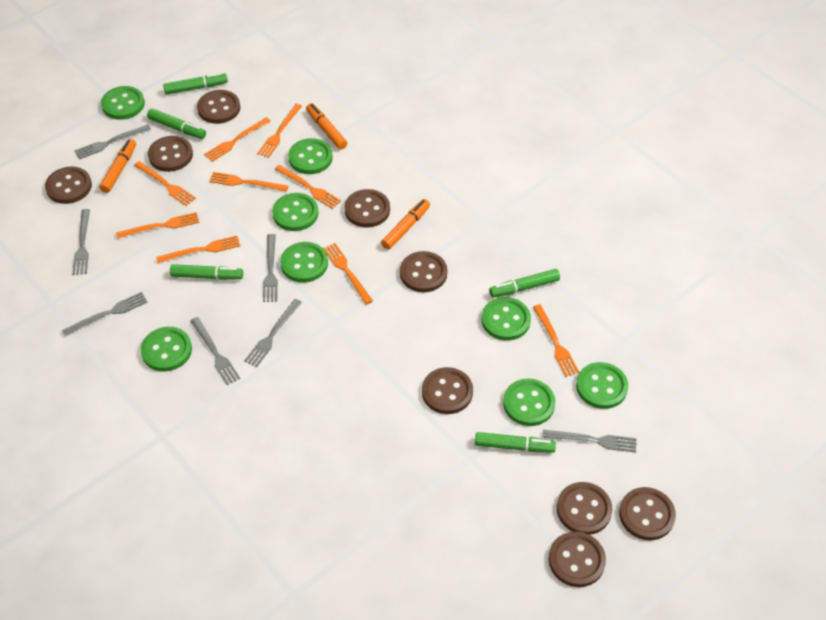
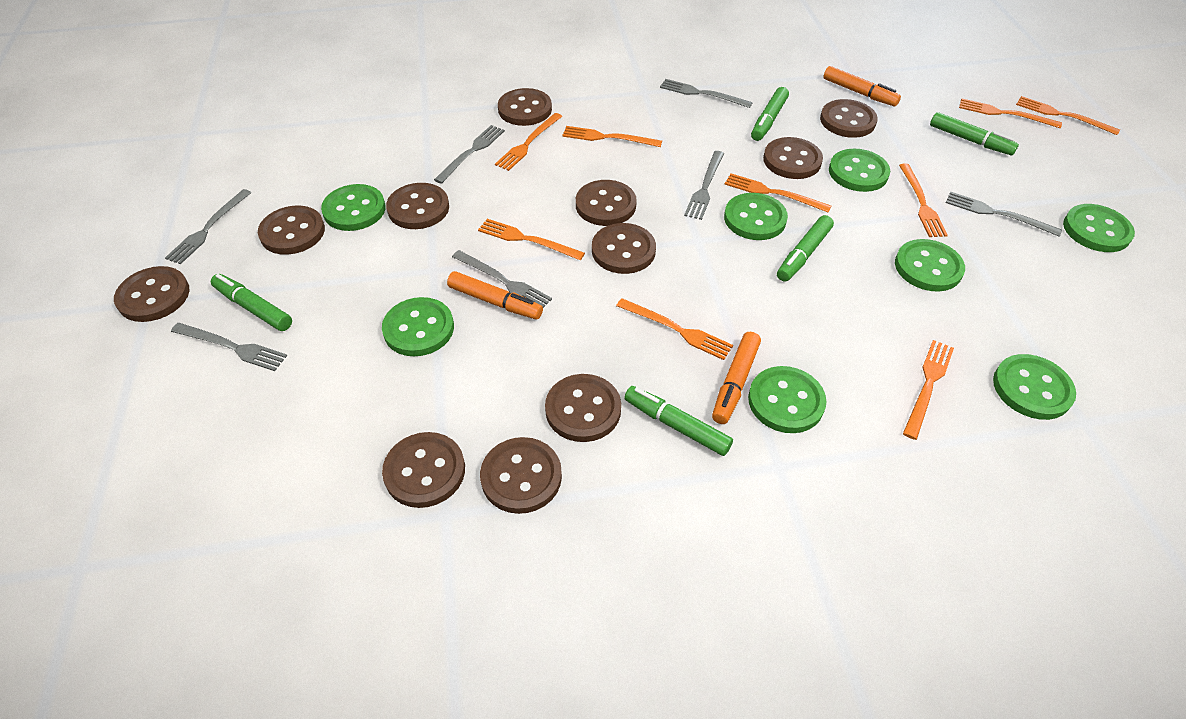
brown button: 9 -> 11

